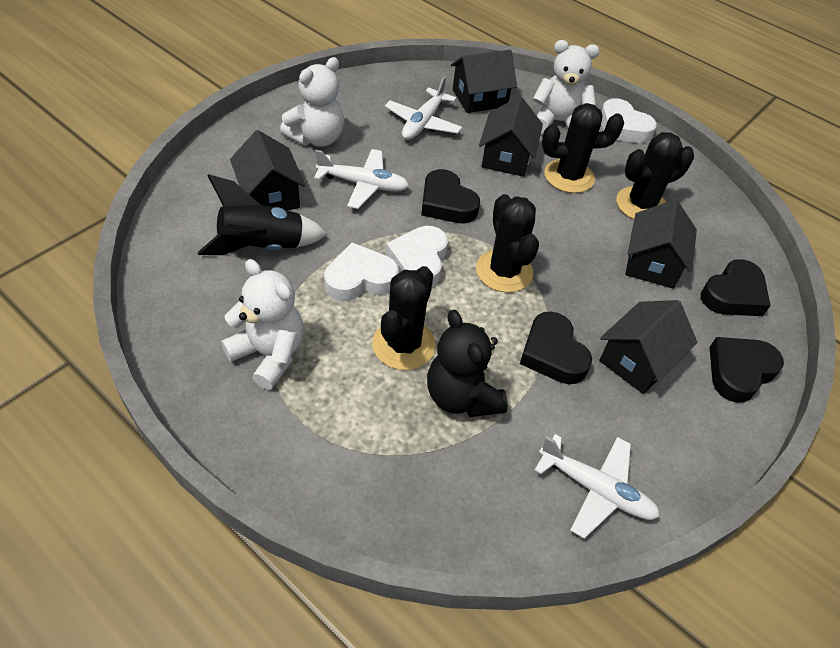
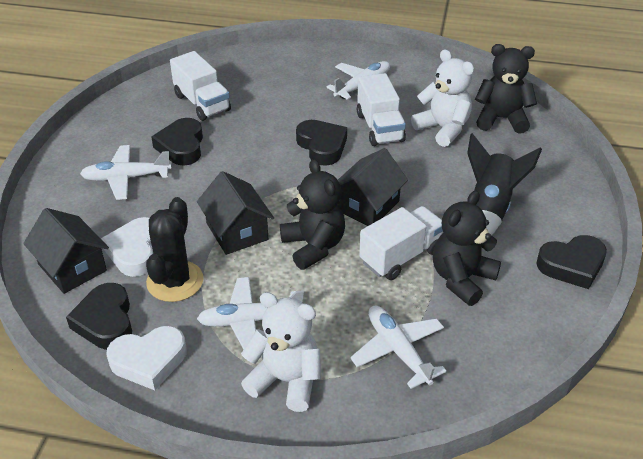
black cactus: 4 -> 1
black house: 5 -> 3
black teddy bear: 1 -> 3
white heart: 3 -> 2
white plane: 3 -> 4
white teddy bear: 3 -> 2
white truck: 0 -> 3

